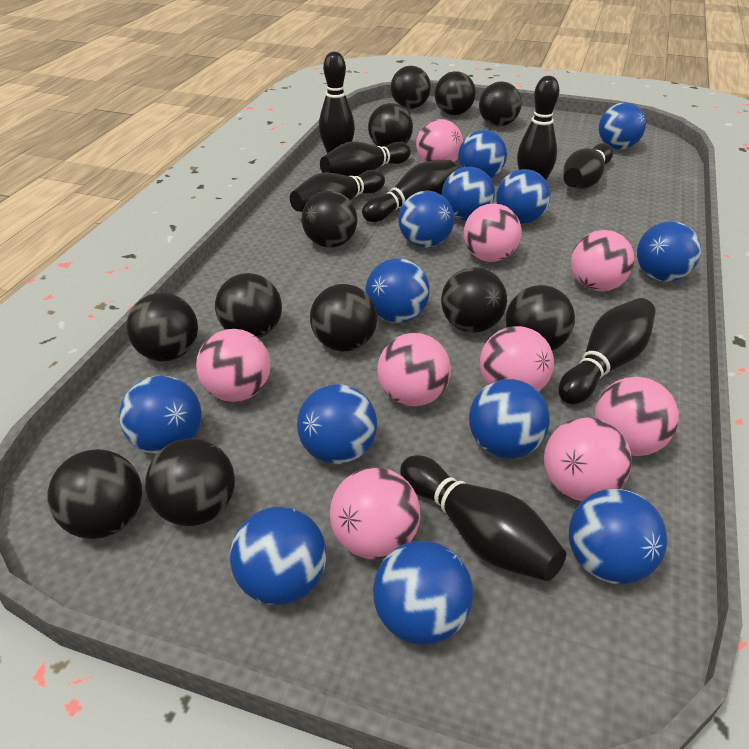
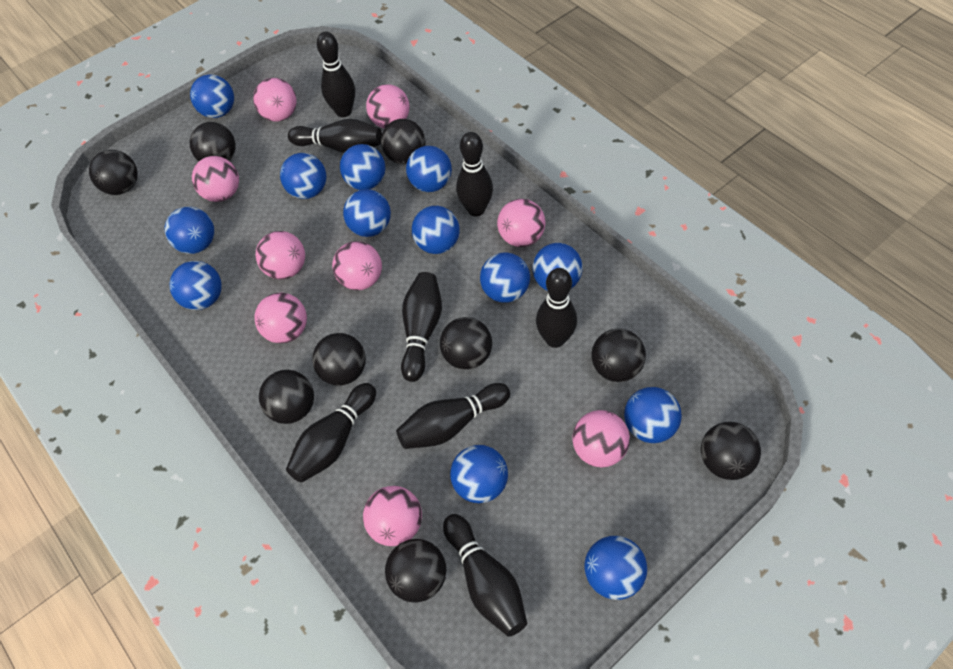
black ball: 12 -> 9

